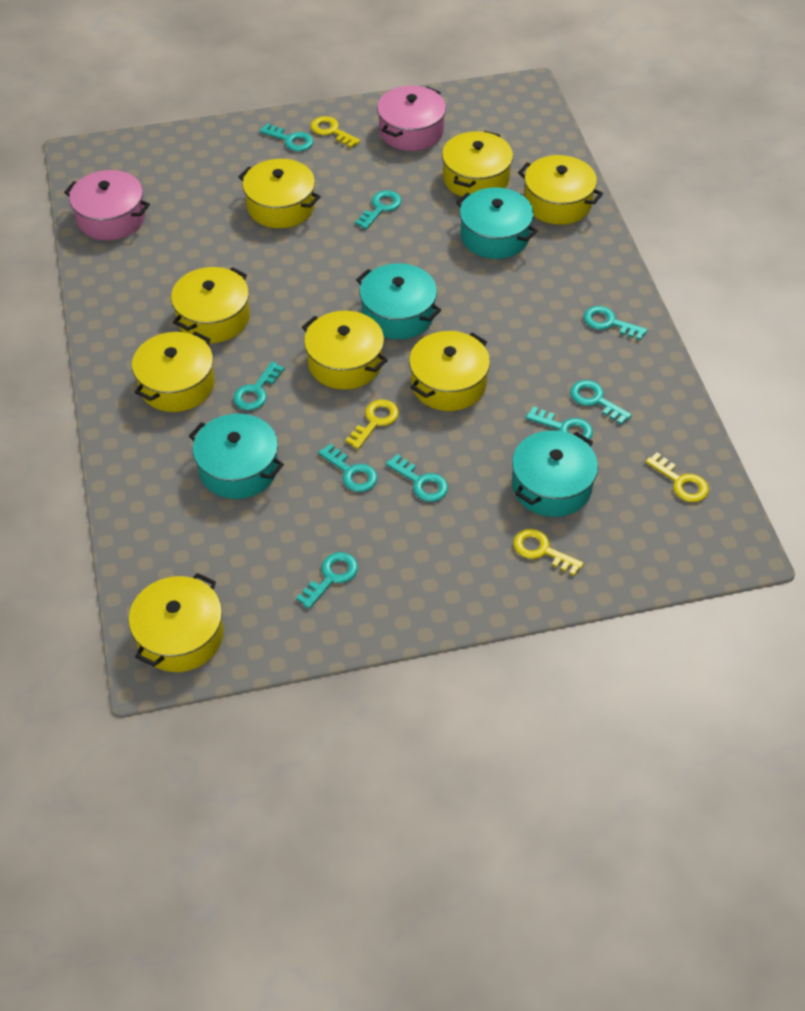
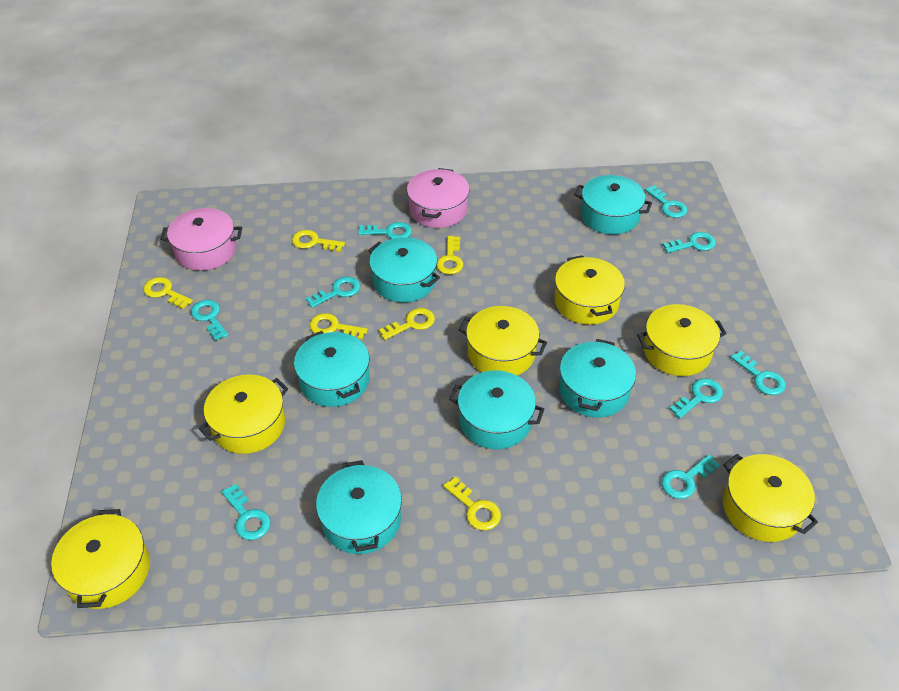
turquoise pot: 4 -> 6
yellow key: 4 -> 6
yellow pot: 8 -> 6

